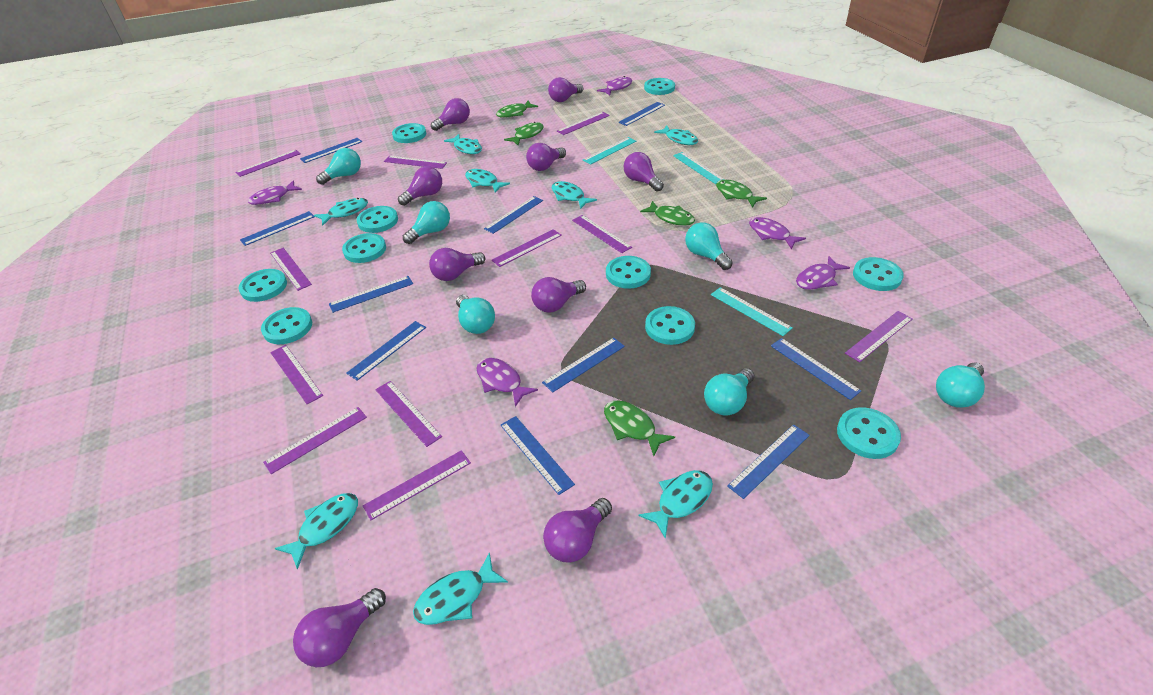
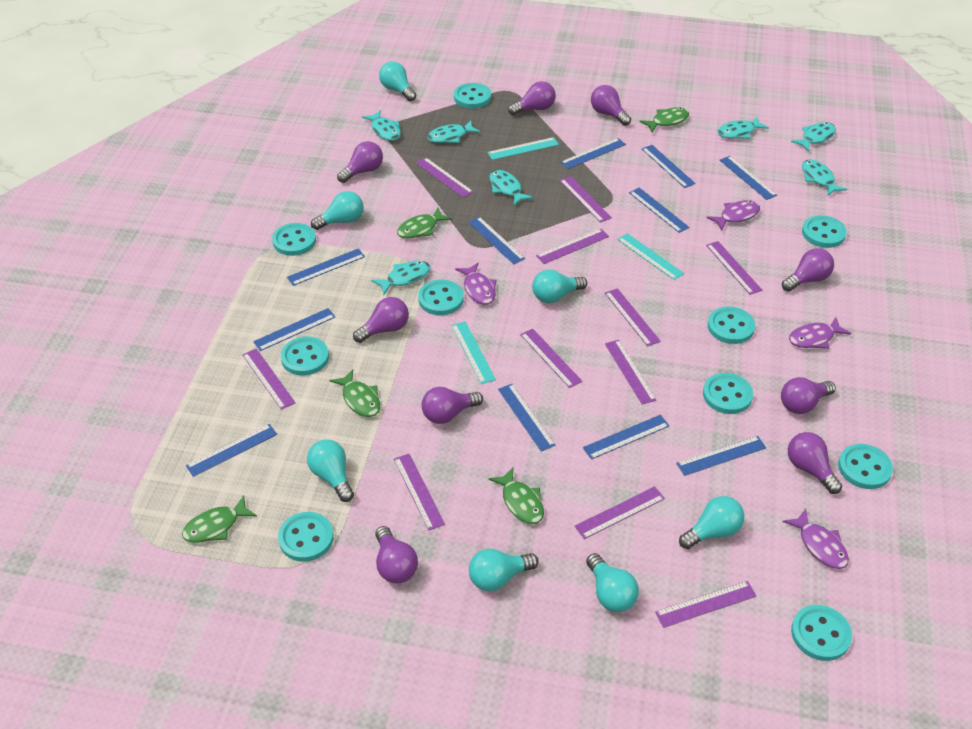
blue ruler: 10 -> 11
purple fish: 5 -> 4
turquoise fish: 8 -> 7
turquoise light bulb: 6 -> 7

